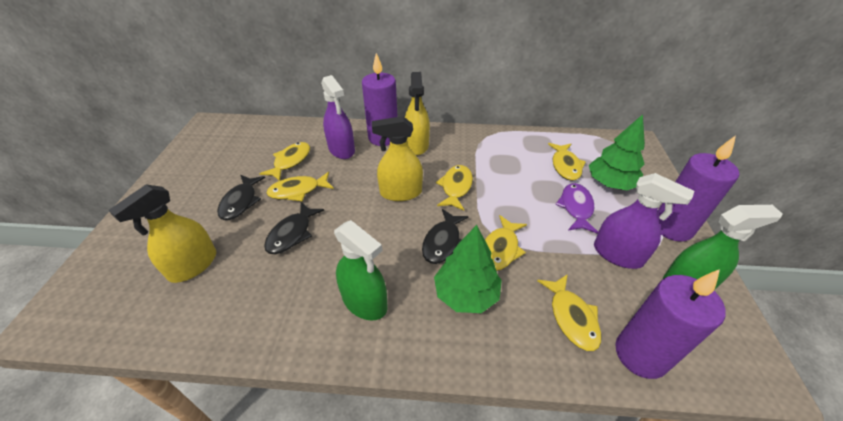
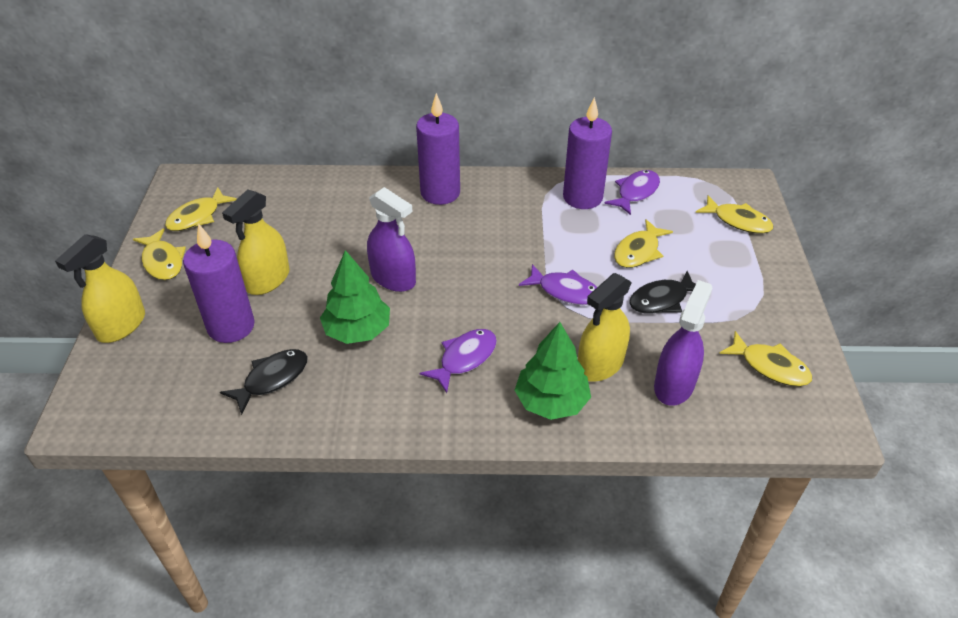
black fish: 3 -> 2
green spray bottle: 2 -> 0
purple fish: 1 -> 3
yellow fish: 6 -> 5

